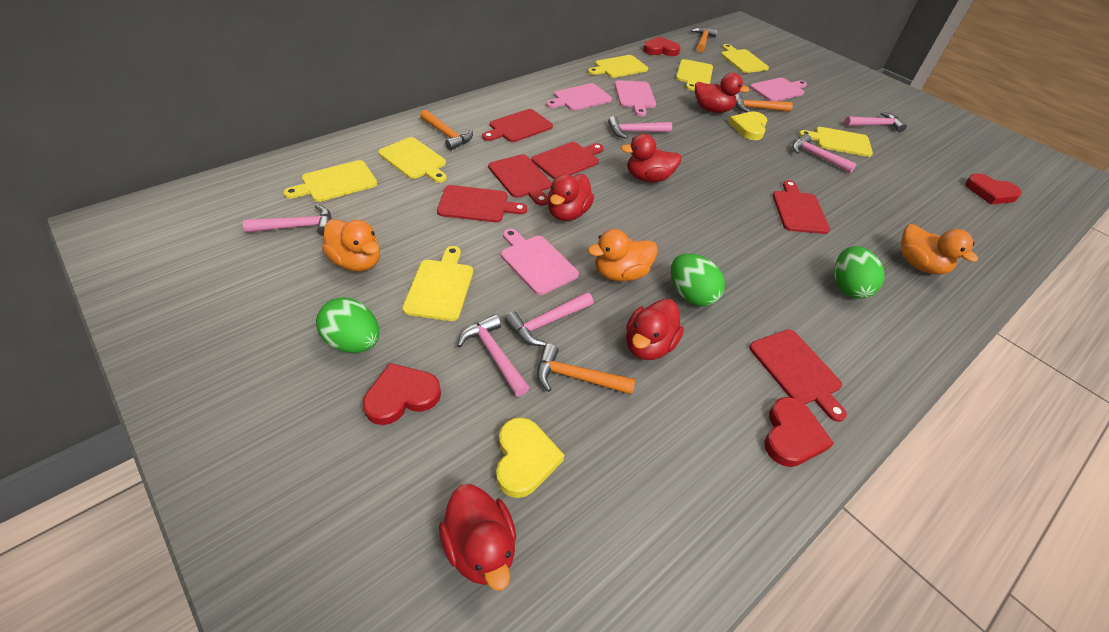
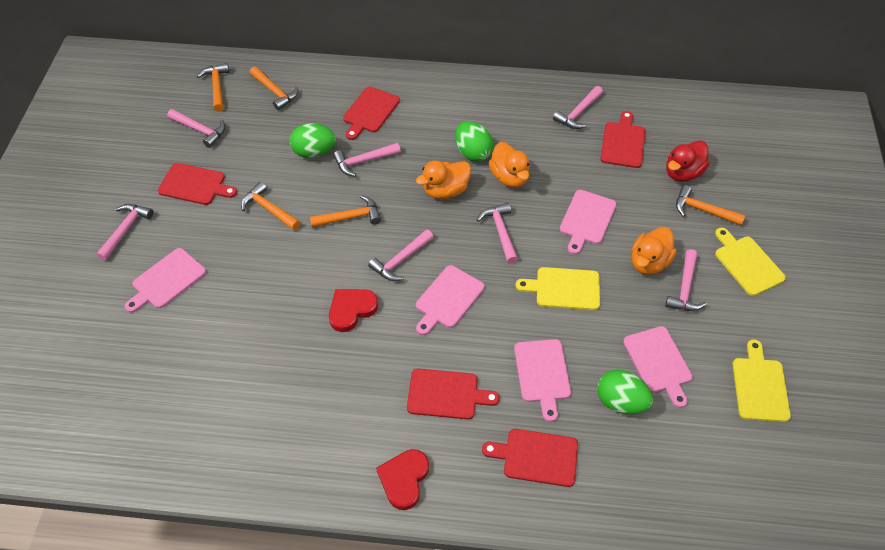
orange hammer: 4 -> 5
pink cutting board: 4 -> 5
pink hammer: 6 -> 7
red cutting board: 6 -> 5
red duck: 5 -> 1
red heart: 4 -> 2
yellow cutting board: 7 -> 3
yellow heart: 2 -> 0

